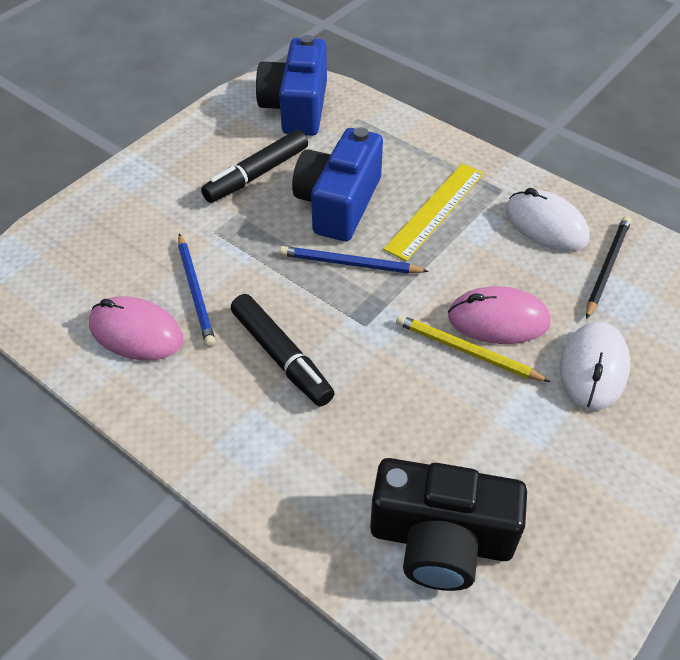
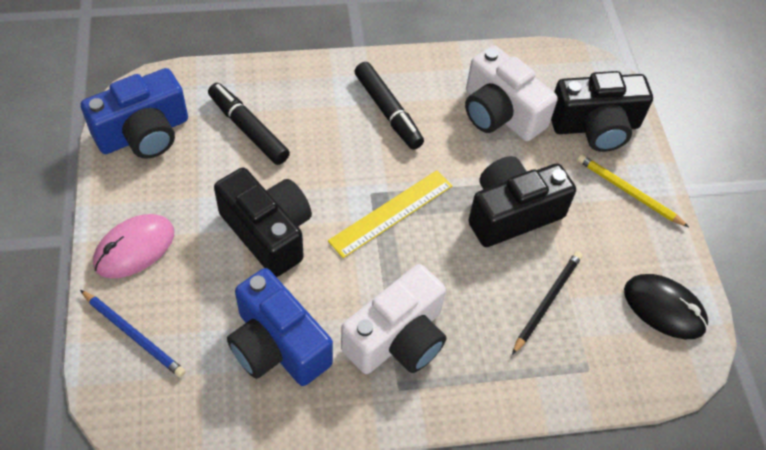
black camera: 1 -> 3
black mouse: 0 -> 1
blue pencil: 2 -> 1
pink mouse: 2 -> 1
white camera: 0 -> 2
white mouse: 2 -> 0

